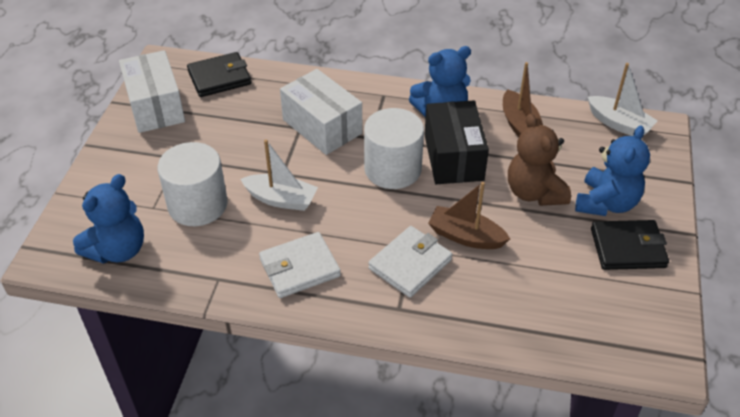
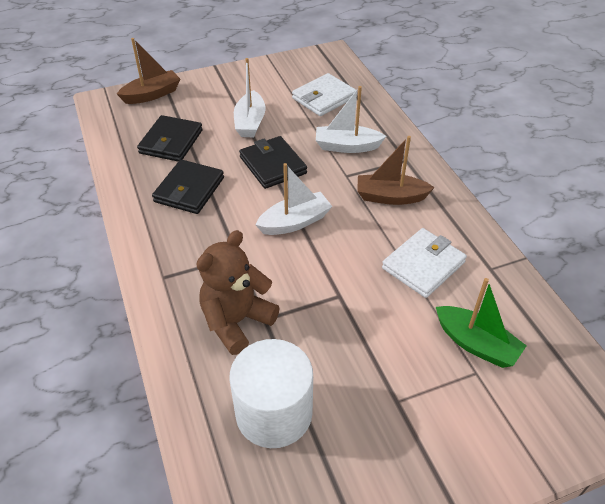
black box: 1 -> 0
black wallet: 2 -> 3
blue teddy bear: 3 -> 0
green boat: 0 -> 1
white boat: 2 -> 3
white box: 2 -> 0
white cylinder: 2 -> 1

